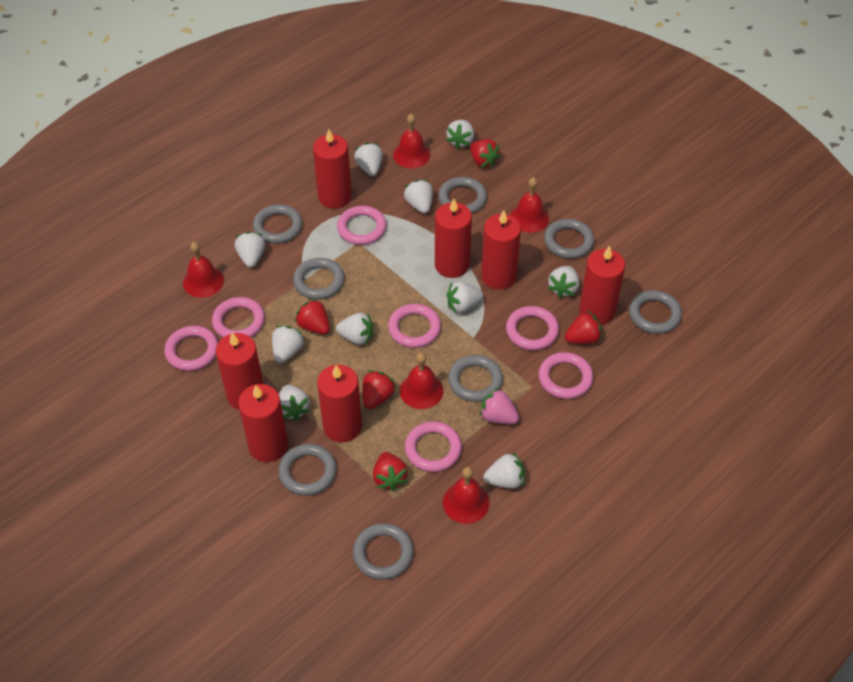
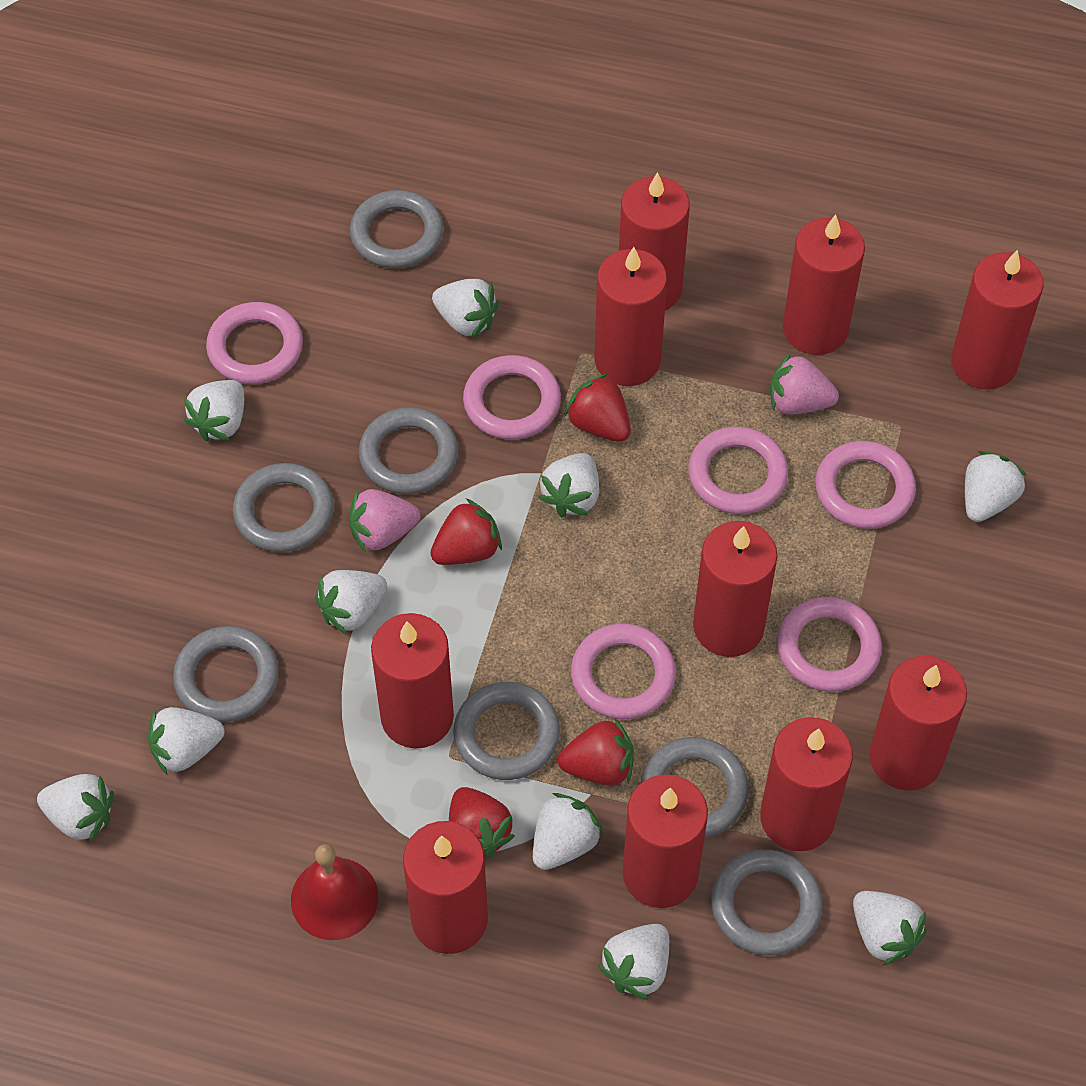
grey ring: 8 -> 7
pink ring: 7 -> 6
pink strawberry: 1 -> 2
red bell: 5 -> 1
red candle: 7 -> 10
red strawberry: 5 -> 4

